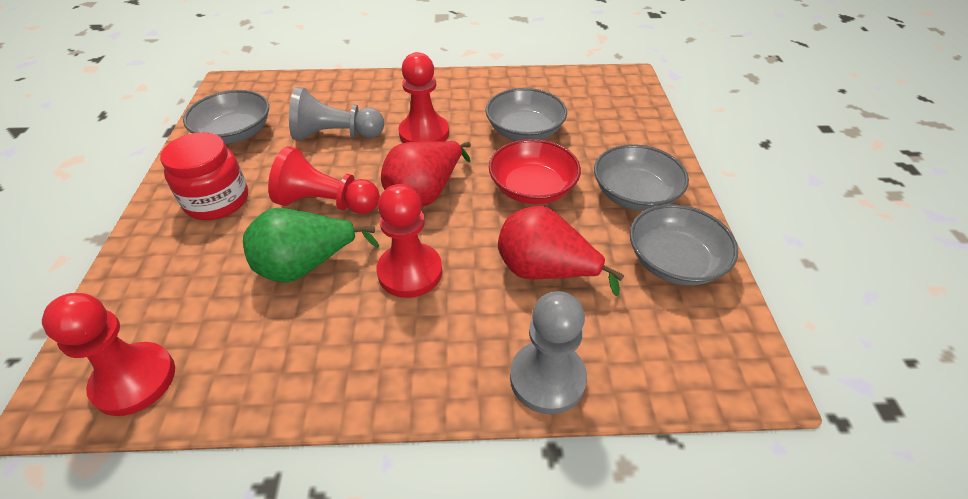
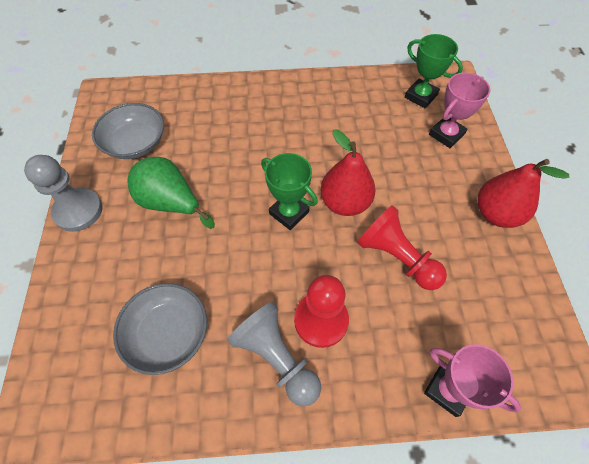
green trophy: 0 -> 2
grey bowl: 4 -> 2
pink trophy: 0 -> 2
red bowl: 1 -> 0
red jar: 1 -> 0
red pawn: 4 -> 2

